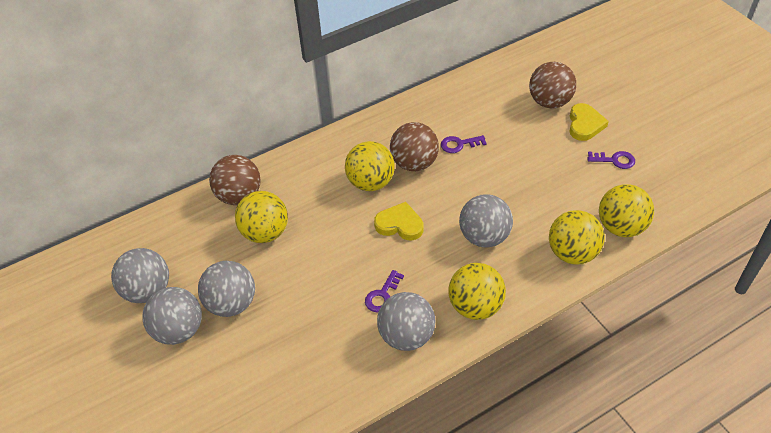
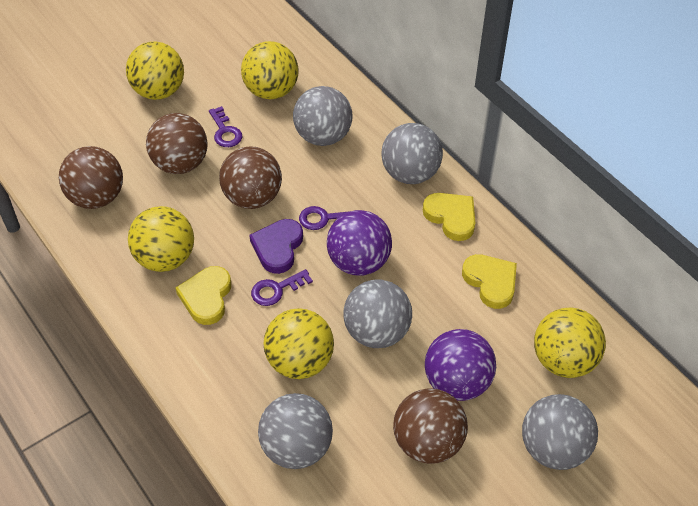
brown ball: 3 -> 4
purple ball: 0 -> 2
purple heart: 0 -> 1
yellow heart: 2 -> 3

